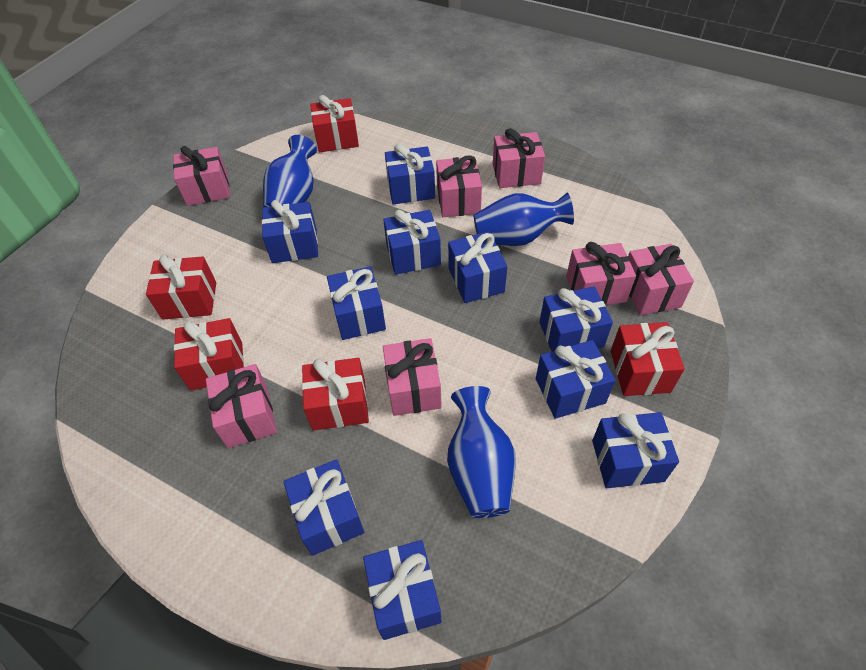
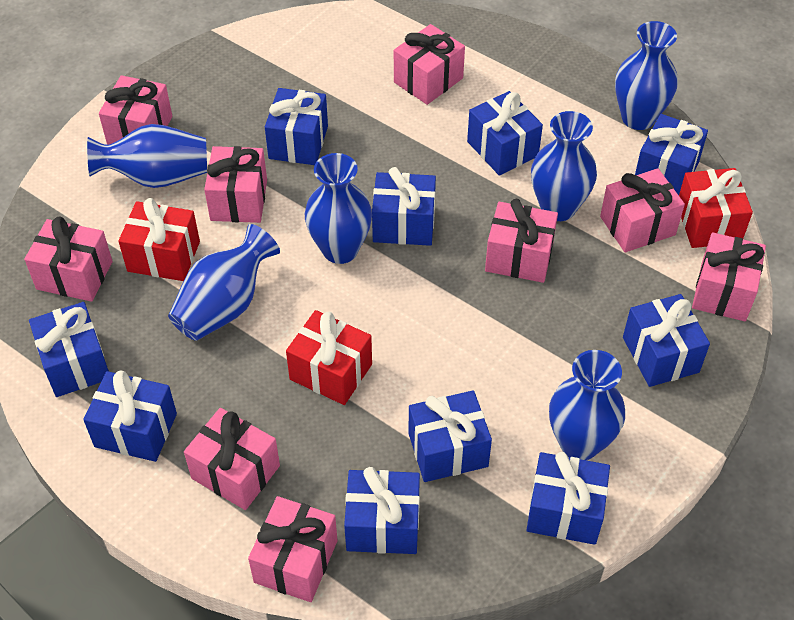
blue vase: 3 -> 6
pink gift: 7 -> 9
red gift: 5 -> 3

